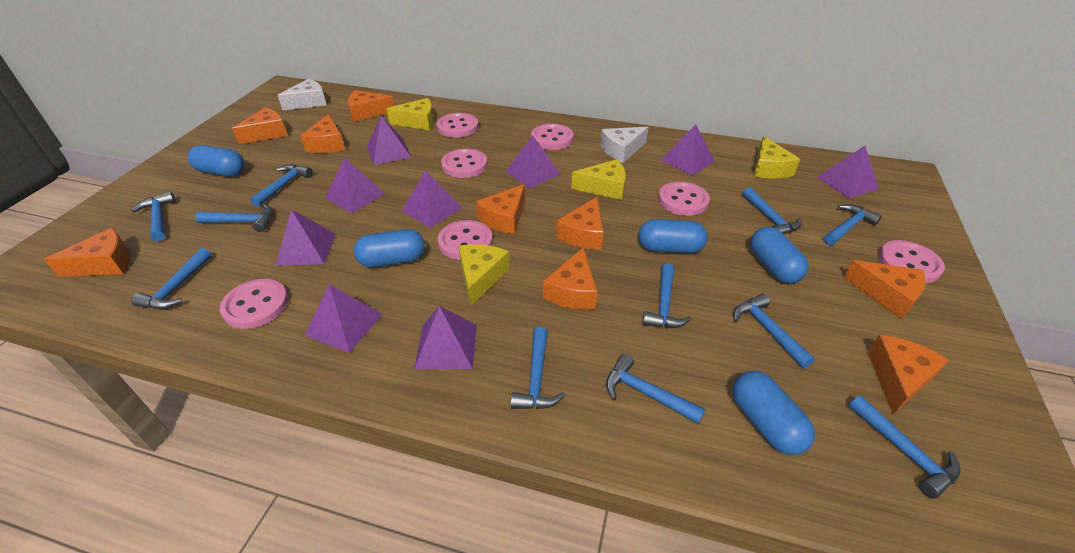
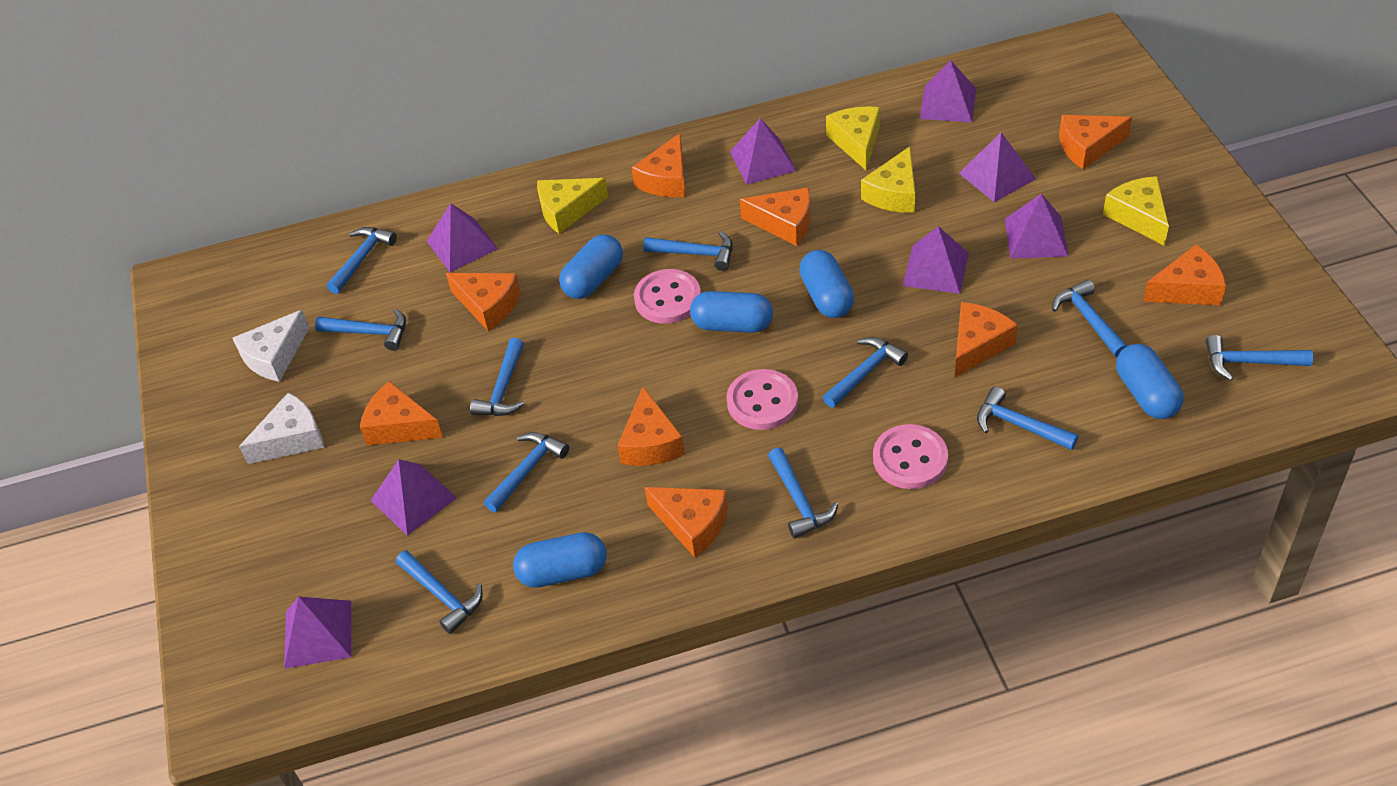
pink button: 7 -> 3
purple pyramid: 9 -> 8

